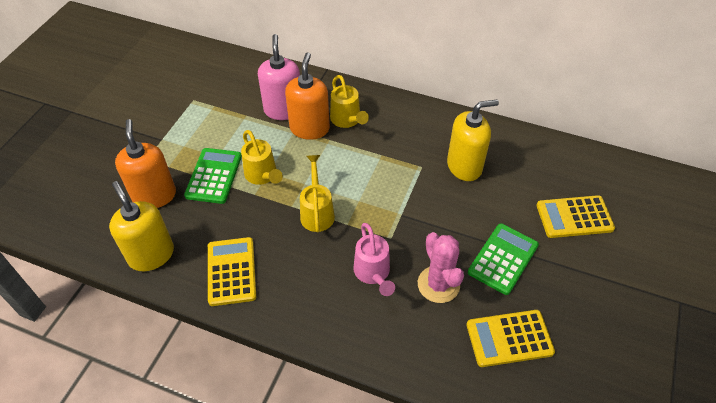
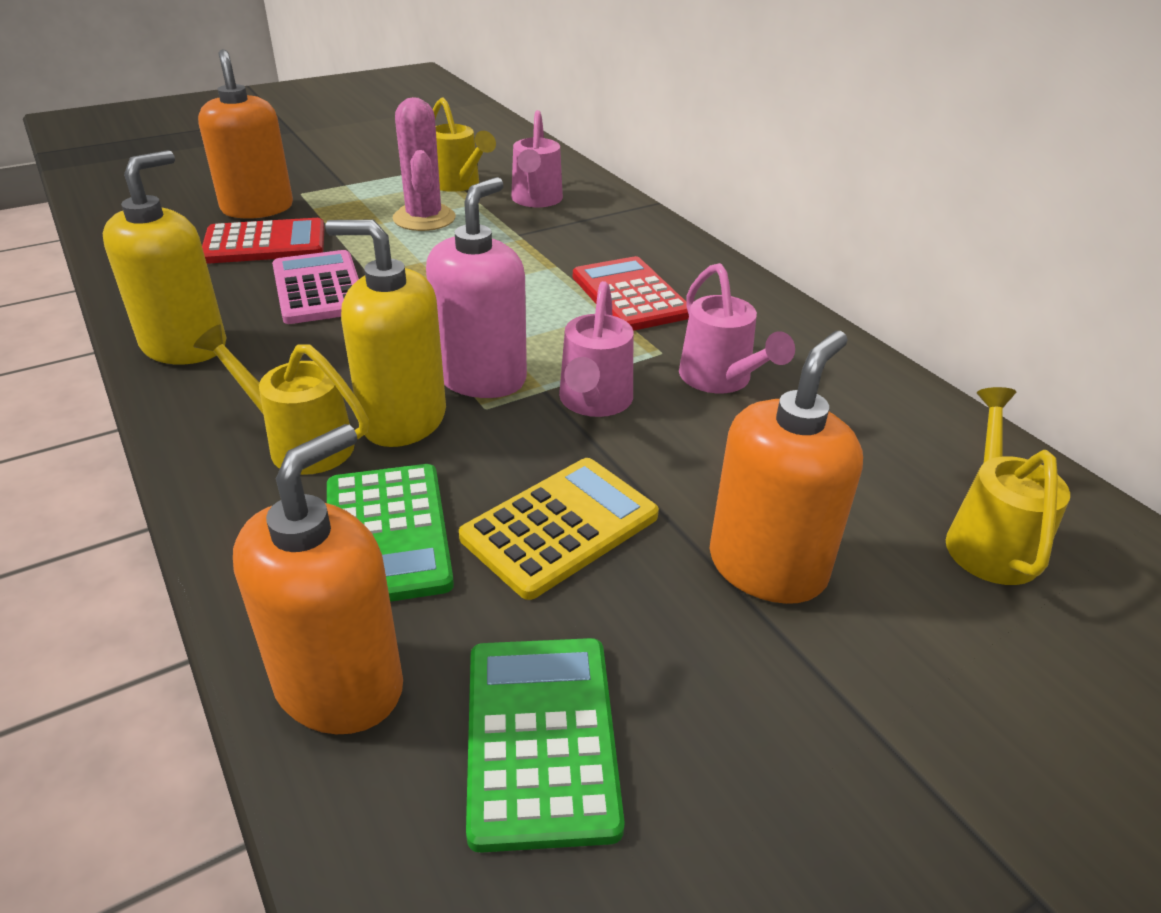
orange soap dispenser: 2 -> 3
pink calculator: 0 -> 1
pink watering can: 1 -> 3
red calculator: 0 -> 2
yellow calculator: 3 -> 1

